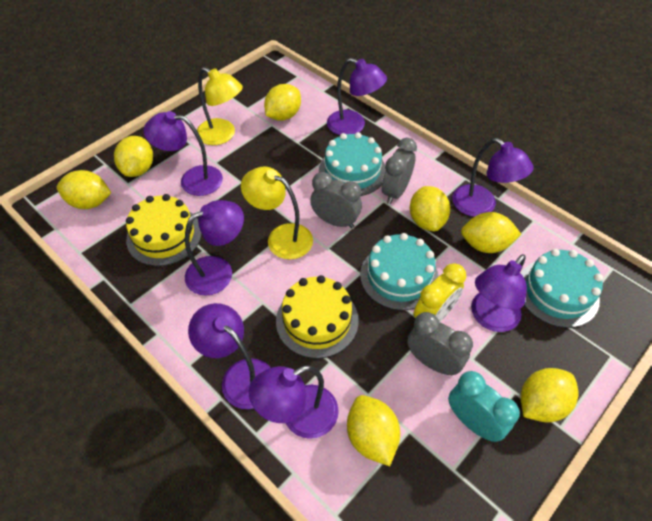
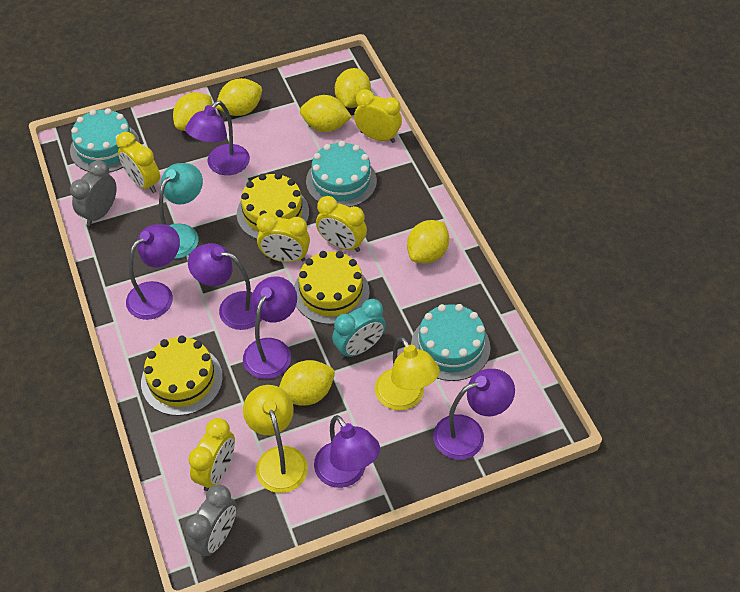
grey clock: 3 -> 2
purple lamp: 7 -> 6
turquoise lamp: 0 -> 1
yellow cake: 2 -> 3
yellow clock: 1 -> 5
yellow lemon: 7 -> 6

